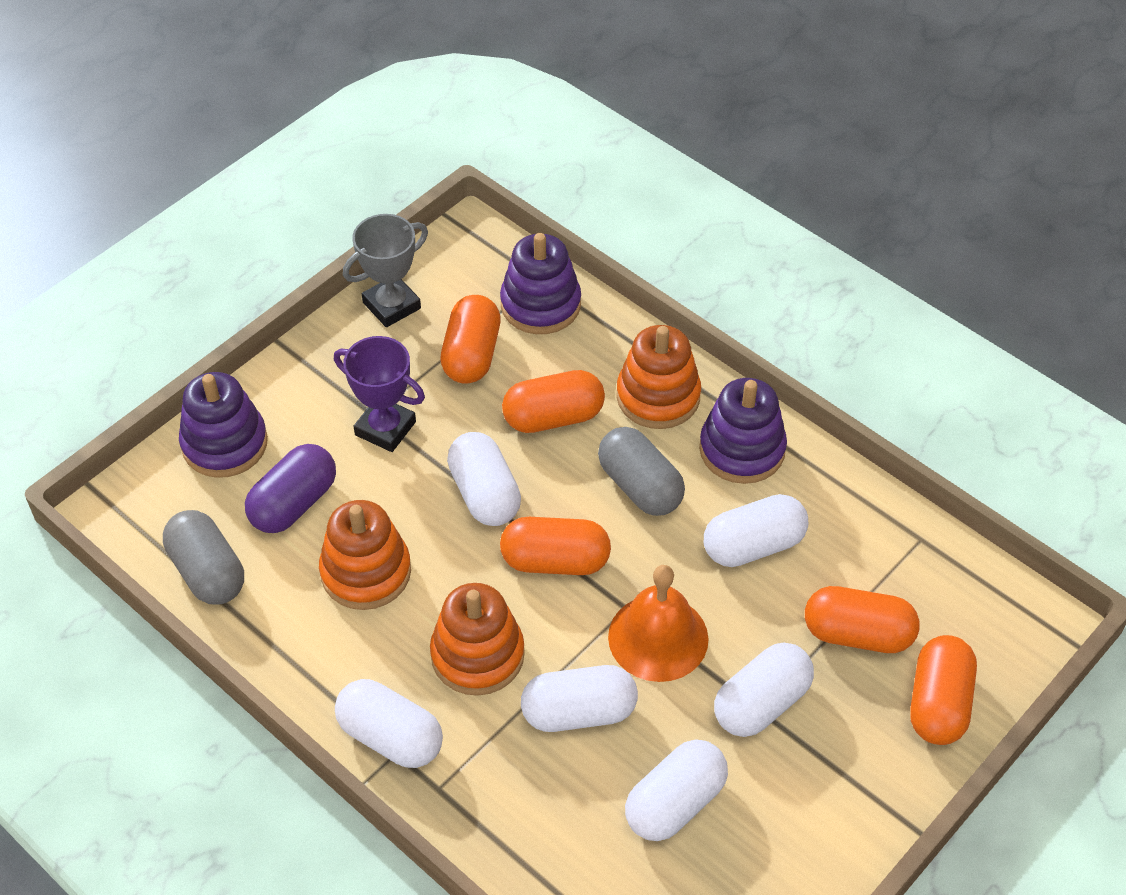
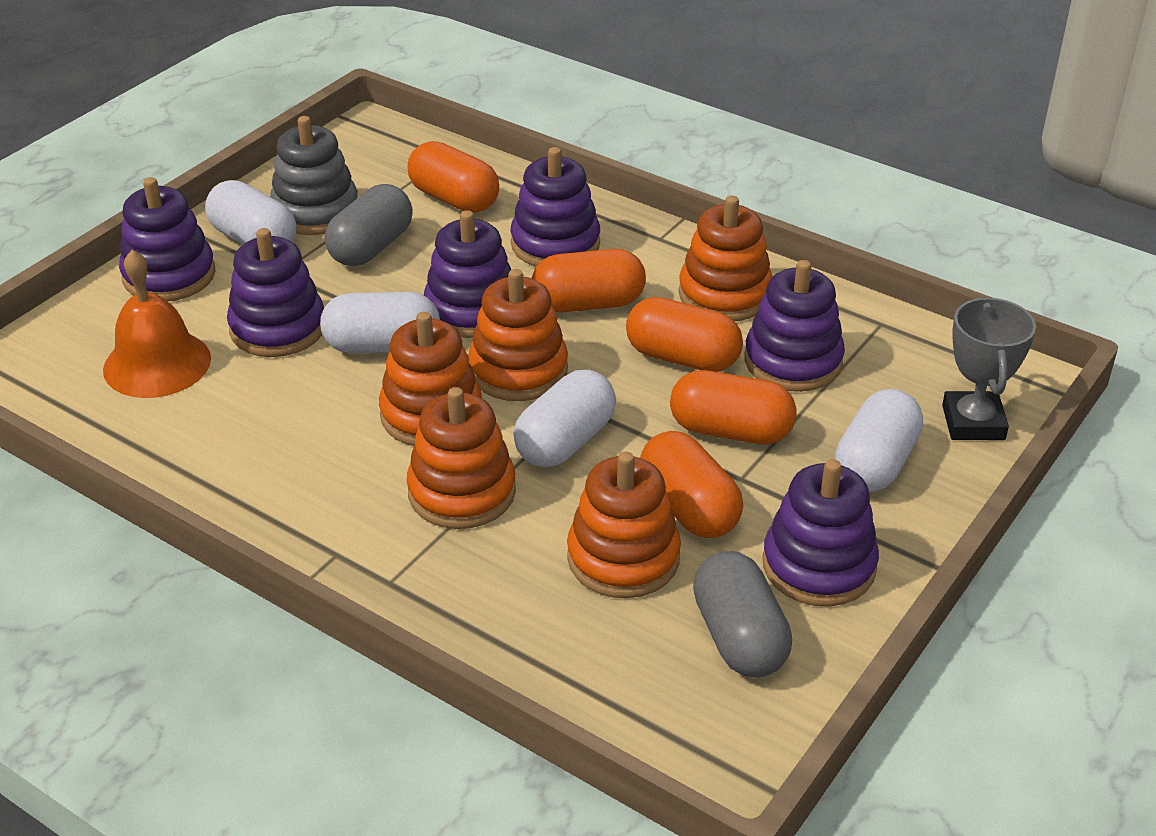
grey stacking toy: 0 -> 1
orange stacking toy: 3 -> 5
purple capsule: 1 -> 0
purple stacking toy: 3 -> 6
purple trophy: 1 -> 0
white capsule: 6 -> 4

